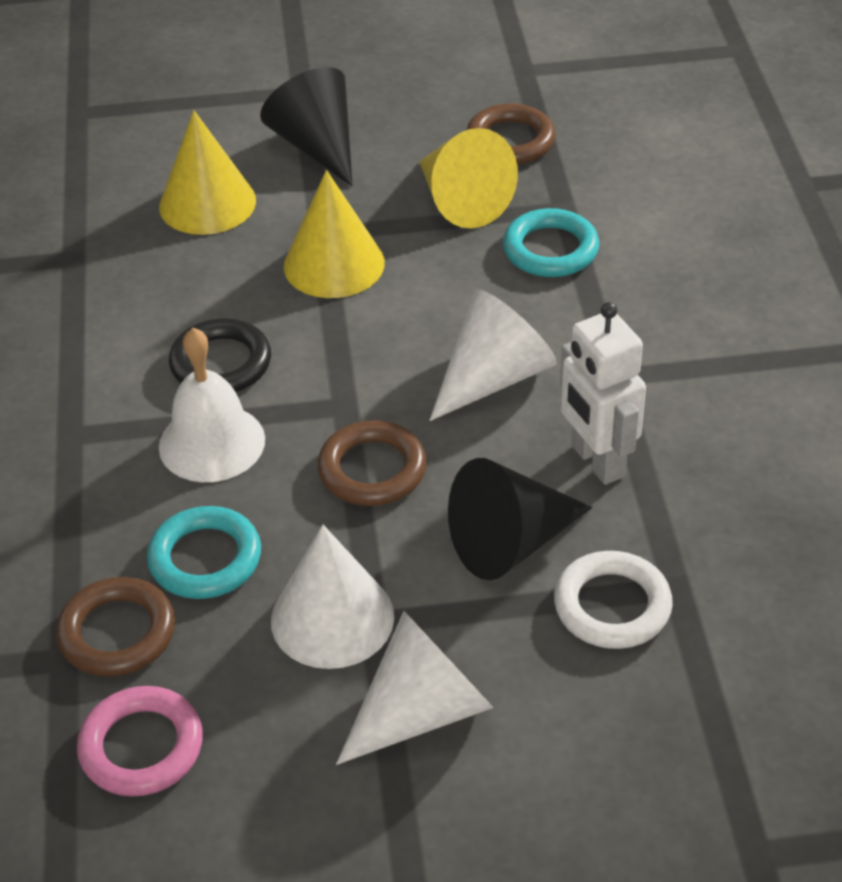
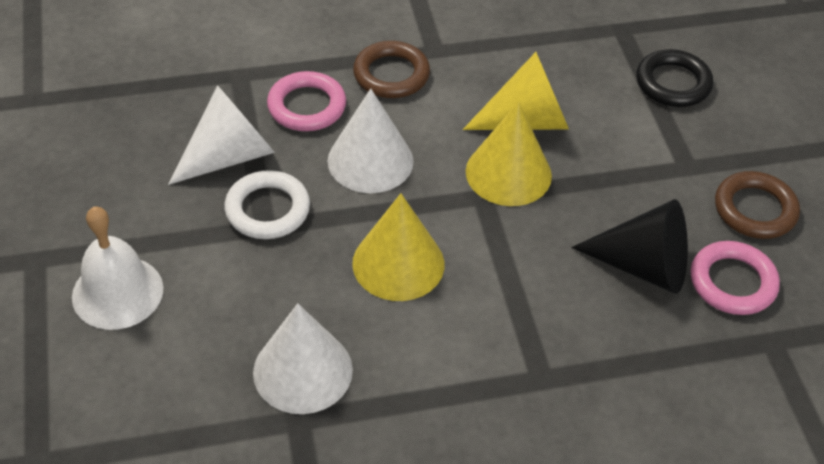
black cone: 2 -> 1
brown ring: 3 -> 2
pink ring: 1 -> 2
turquoise ring: 2 -> 0
white robot: 1 -> 0

